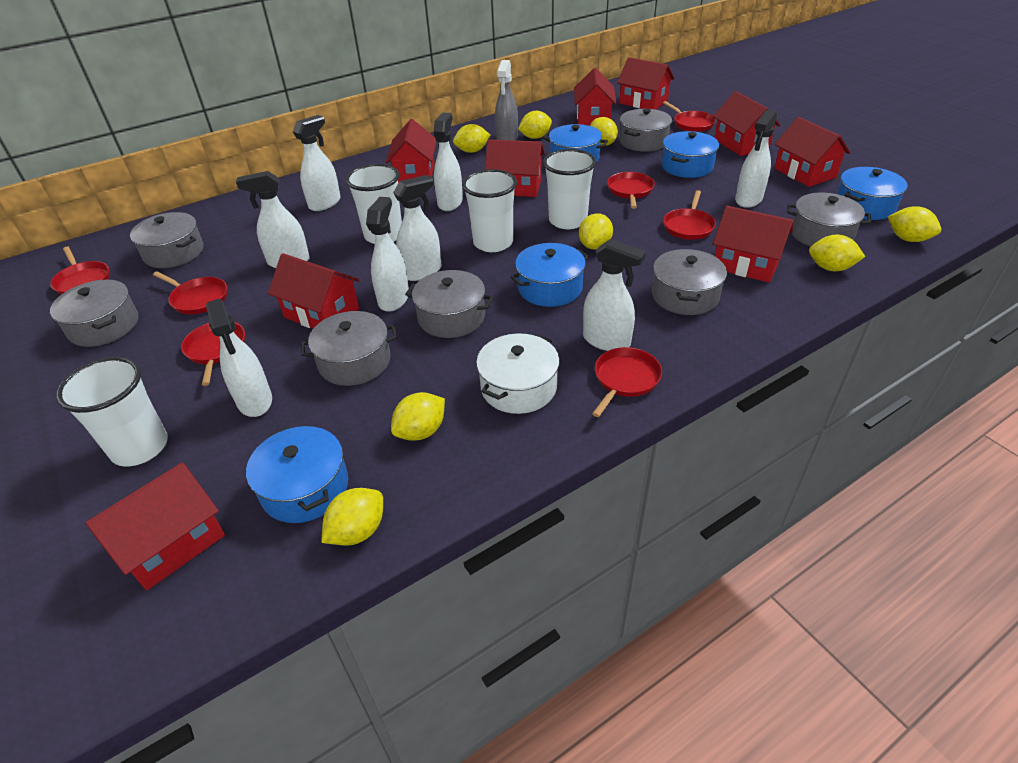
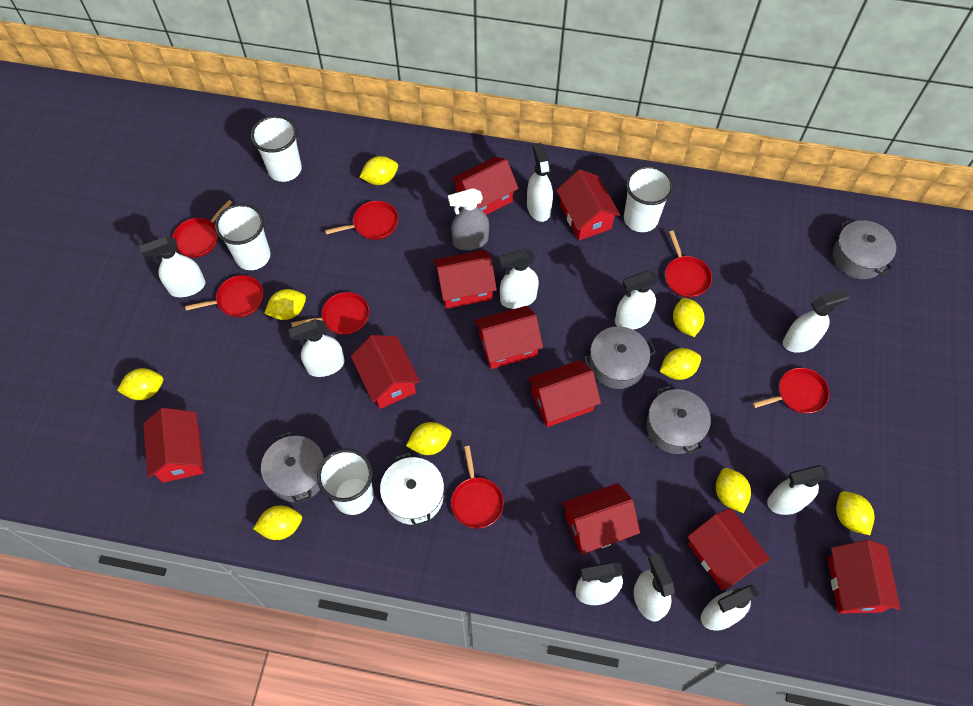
blue pot: 5 -> 0
grey pot: 7 -> 4
red house: 9 -> 10
white spray bottle: 8 -> 10
yellow lemon: 8 -> 9

